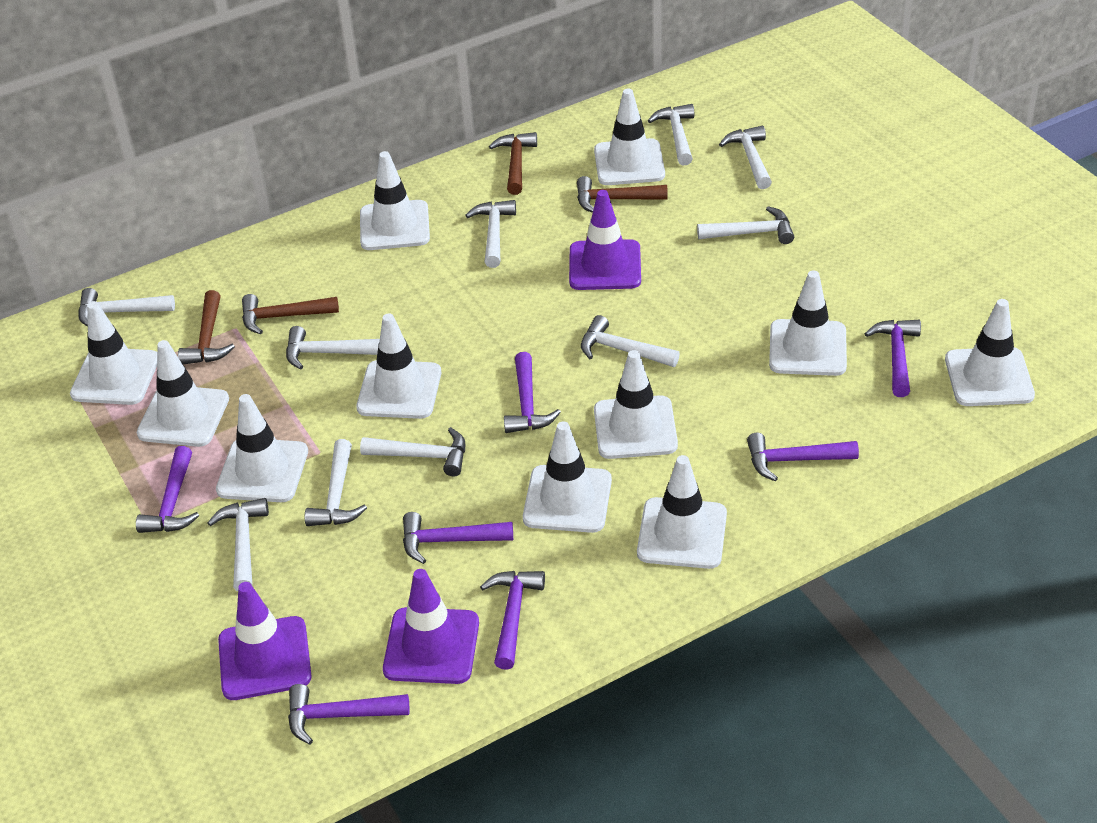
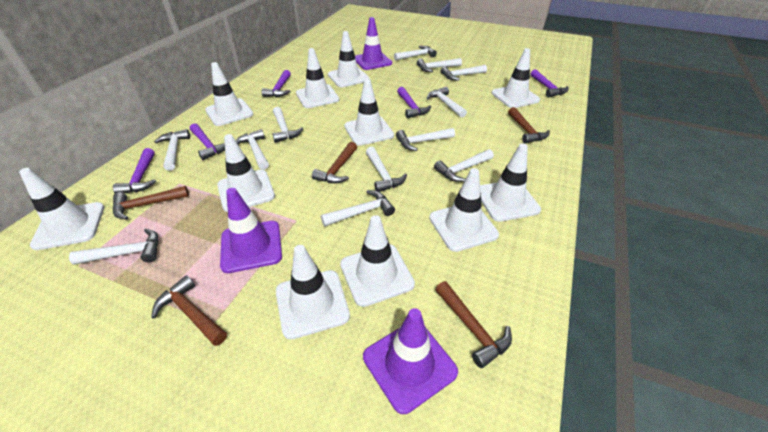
brown hammer: 4 -> 5
purple hammer: 7 -> 5
white hammer: 10 -> 12

